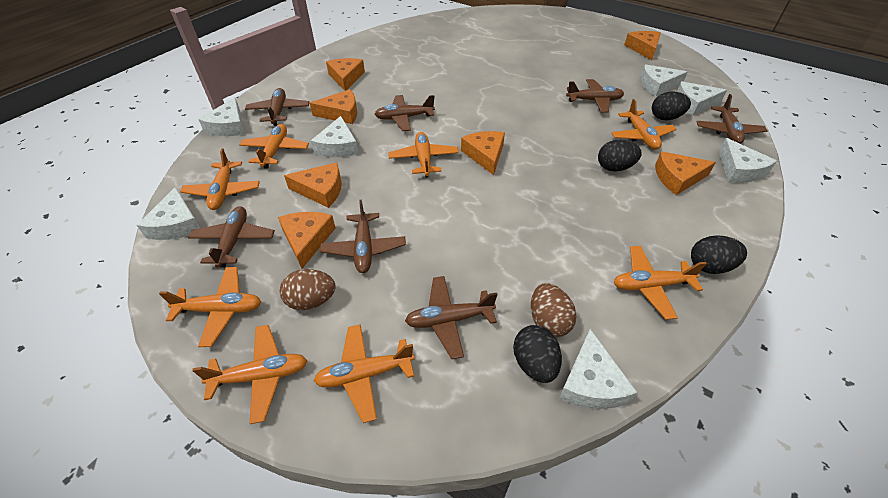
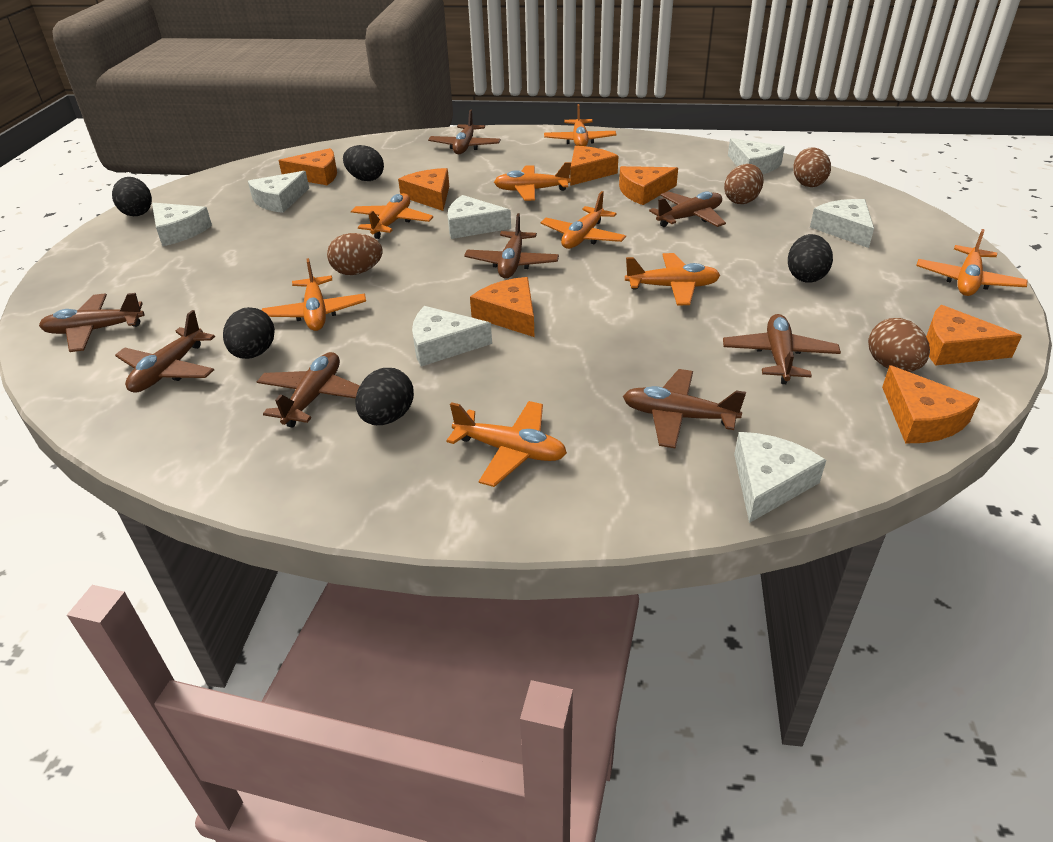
black egg: 4 -> 5
brown egg: 2 -> 4
brown plane: 7 -> 8

